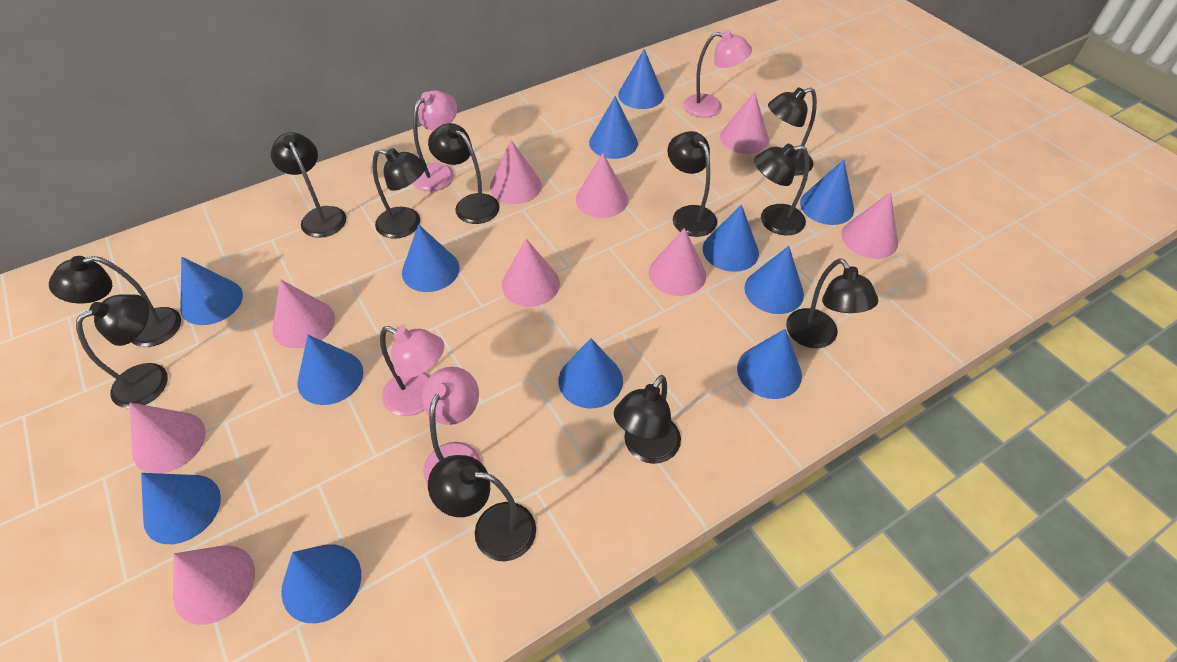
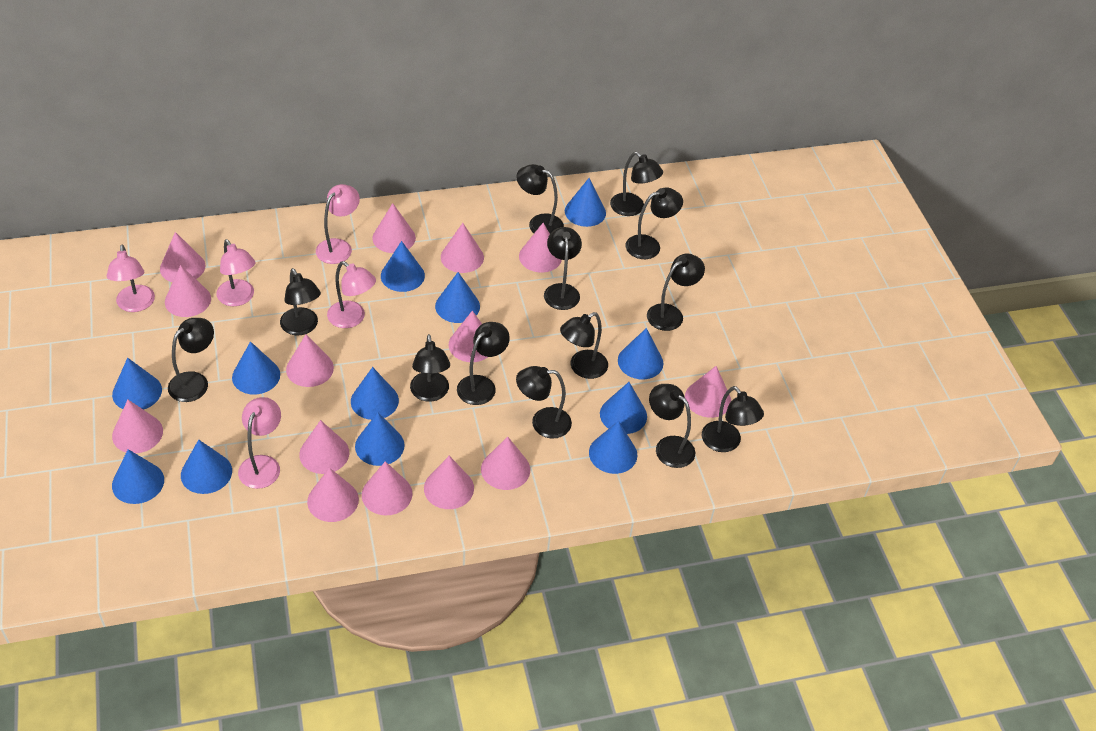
black lamp: 11 -> 13
pink cone: 9 -> 14
pink lamp: 4 -> 5

